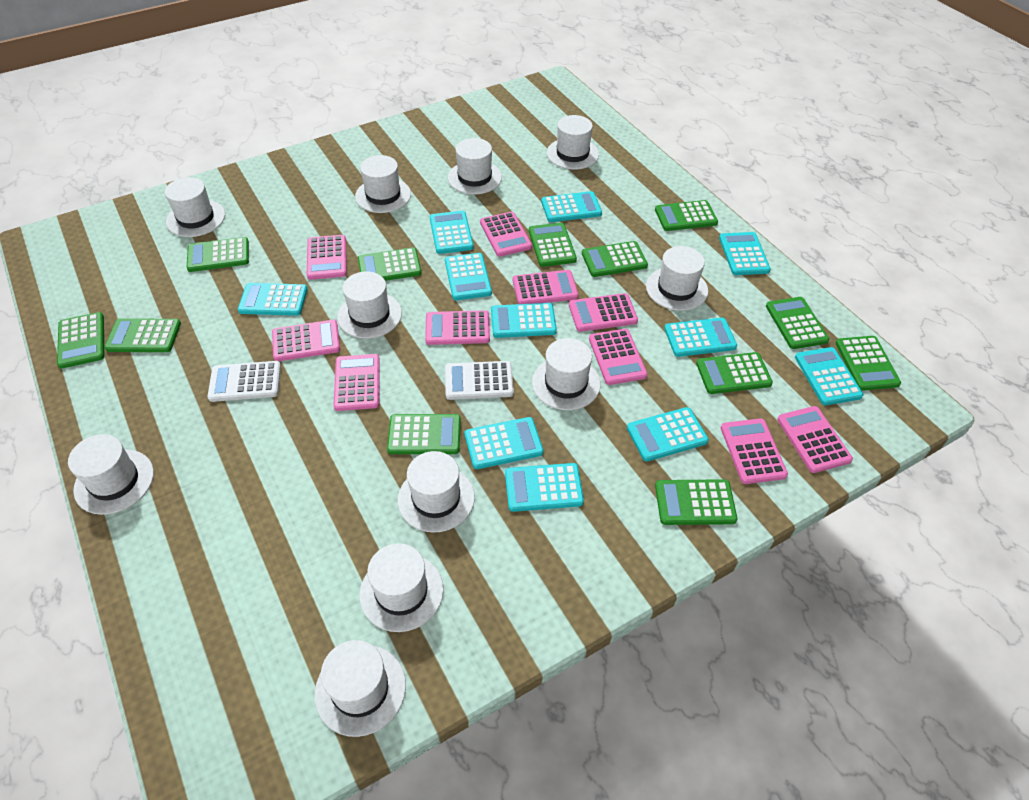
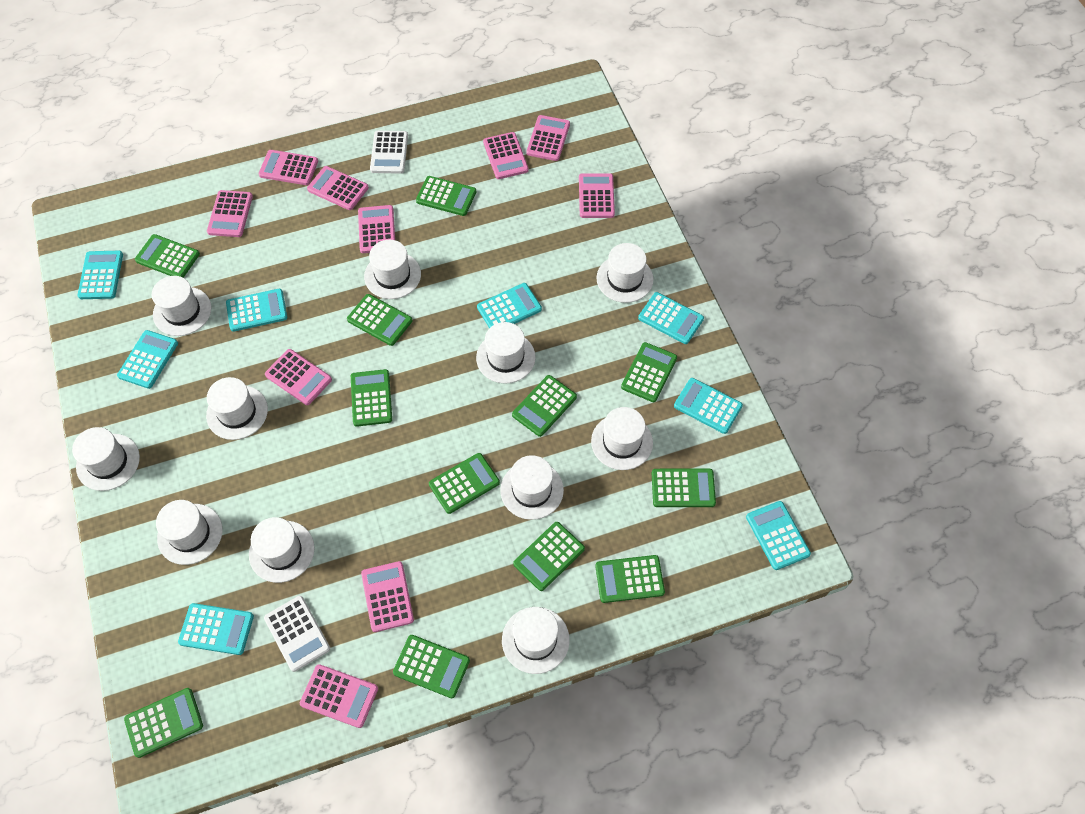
turquoise calculator: 11 -> 8

